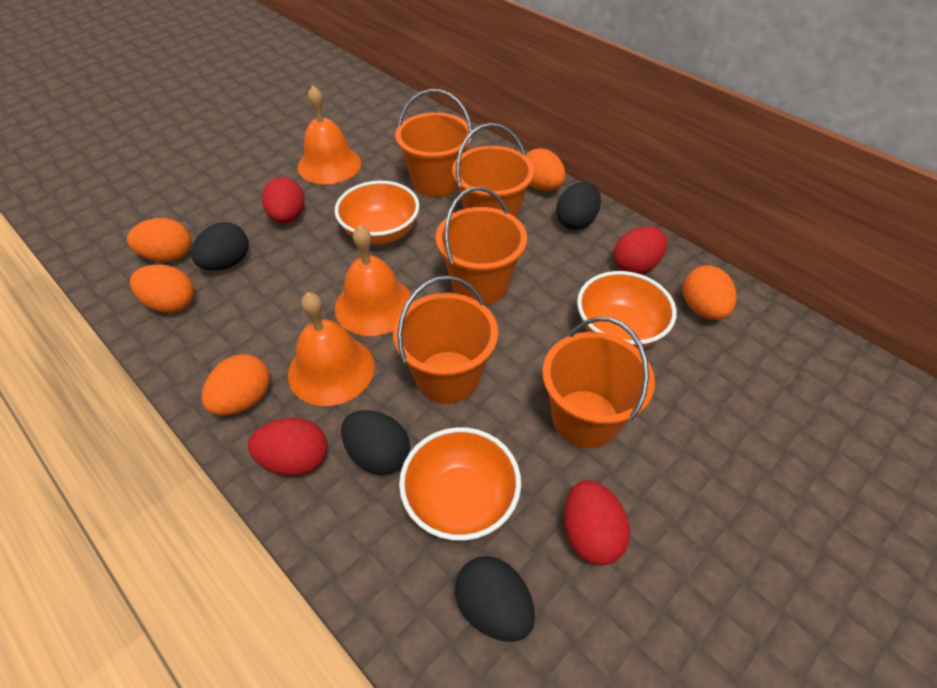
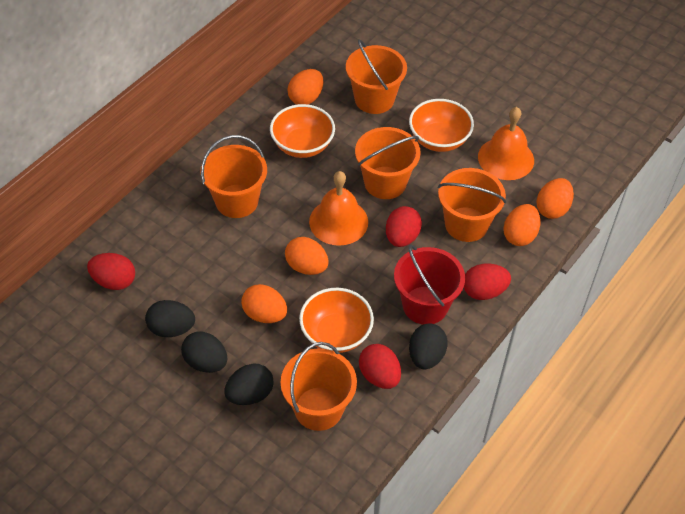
orange bell: 3 -> 2
red bucket: 0 -> 1

